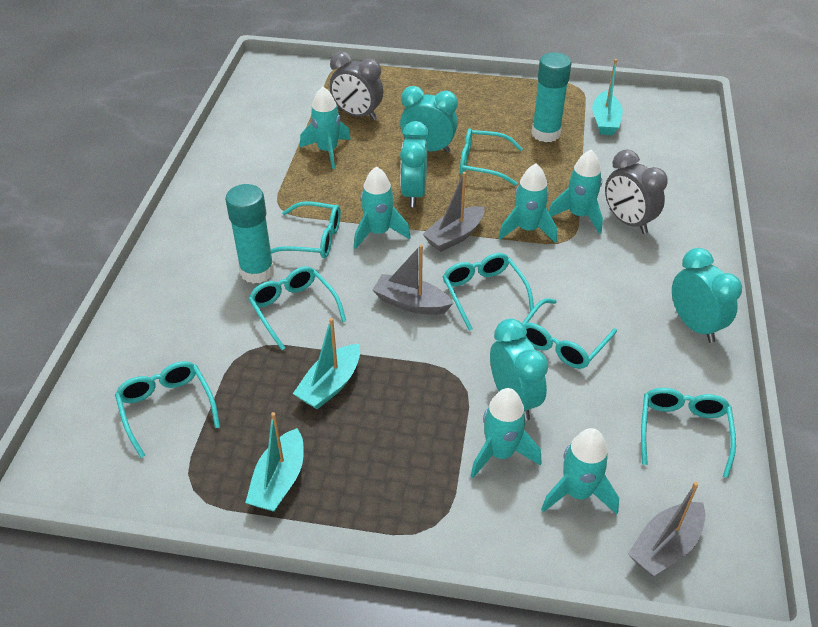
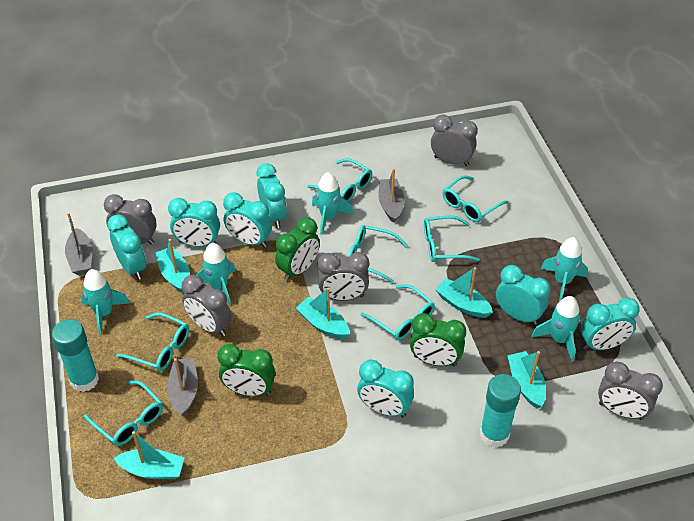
green clock: 0 -> 3
grey clock: 2 -> 5
turquoise boat: 3 -> 5
turquoise clock: 4 -> 7
turquoise rocket: 6 -> 5

